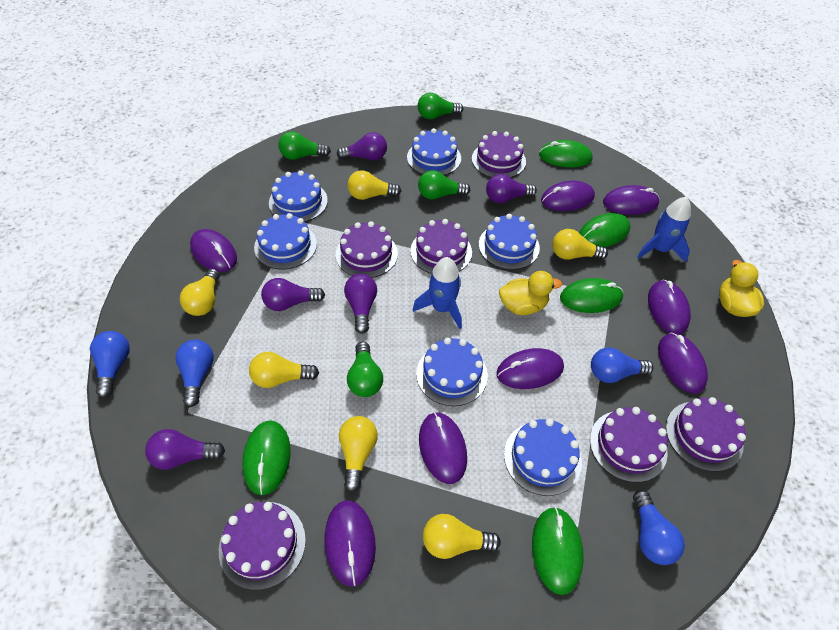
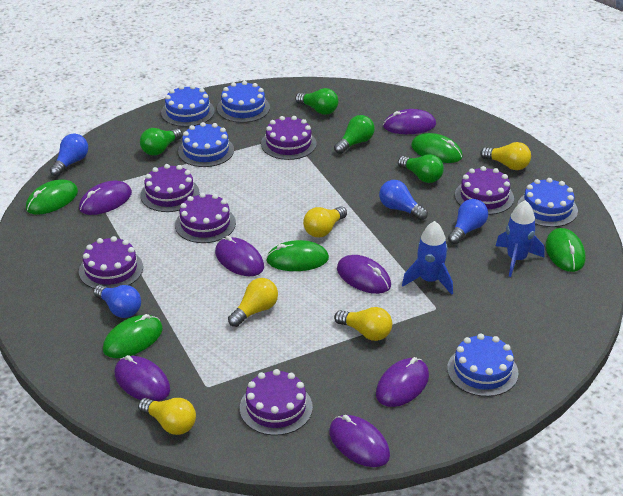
blue cake: 6 -> 5
purple light bulb: 5 -> 0
purple mouse: 8 -> 7
yellow duck: 2 -> 0
yellow light bulb: 6 -> 5

